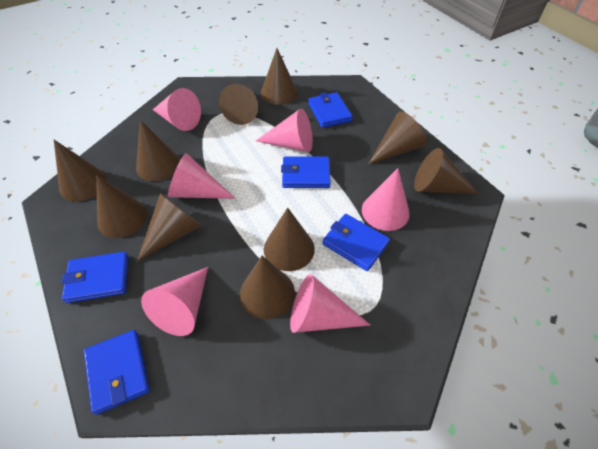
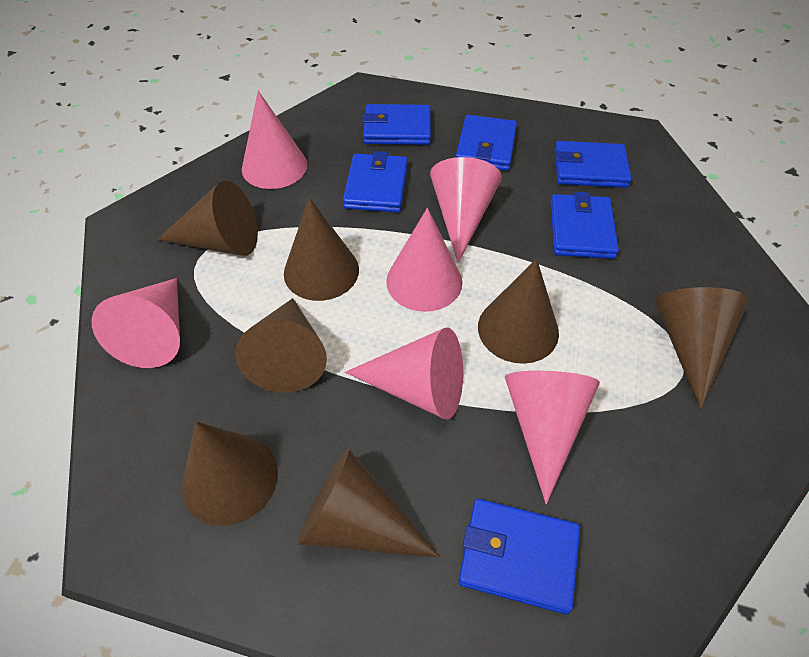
blue wallet: 5 -> 6
brown cone: 10 -> 7

